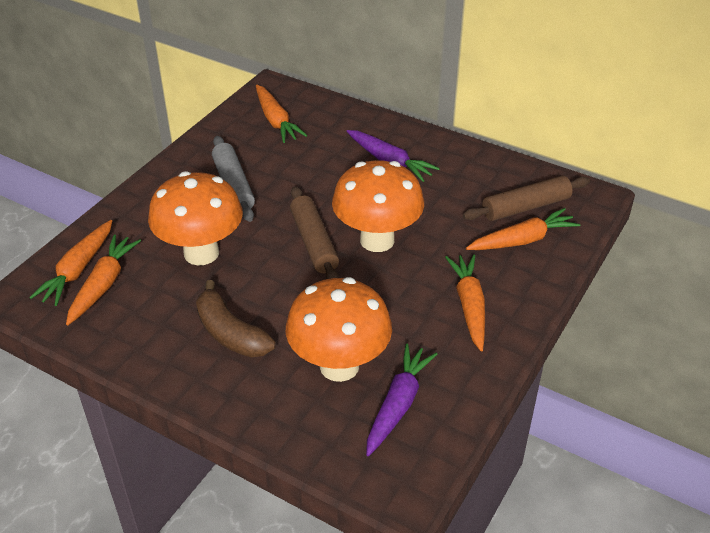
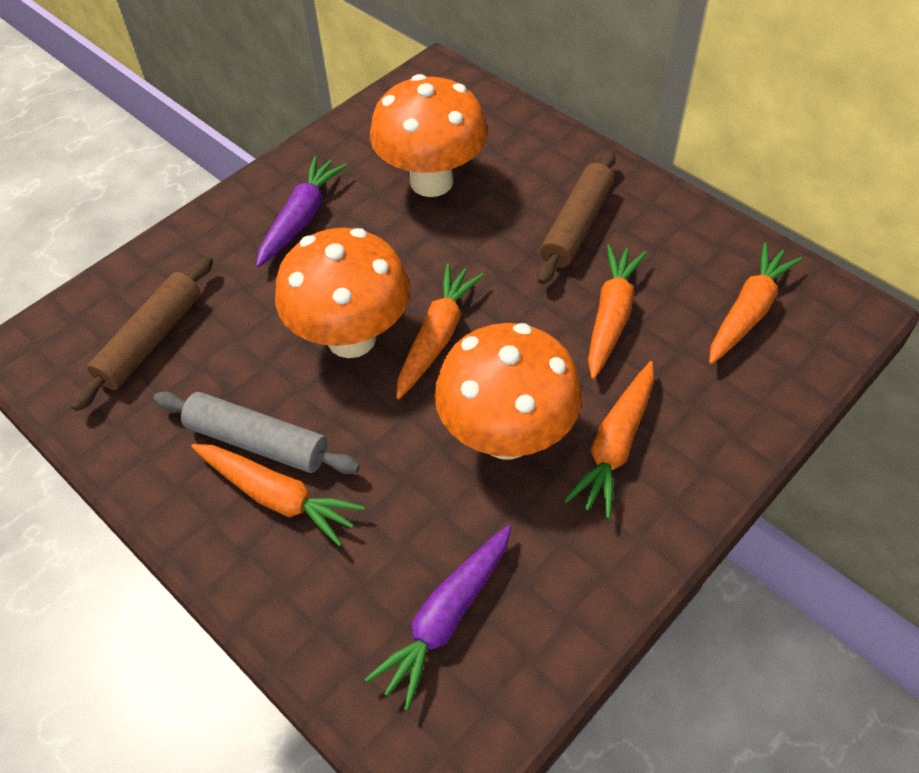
brown banana: 1 -> 0

